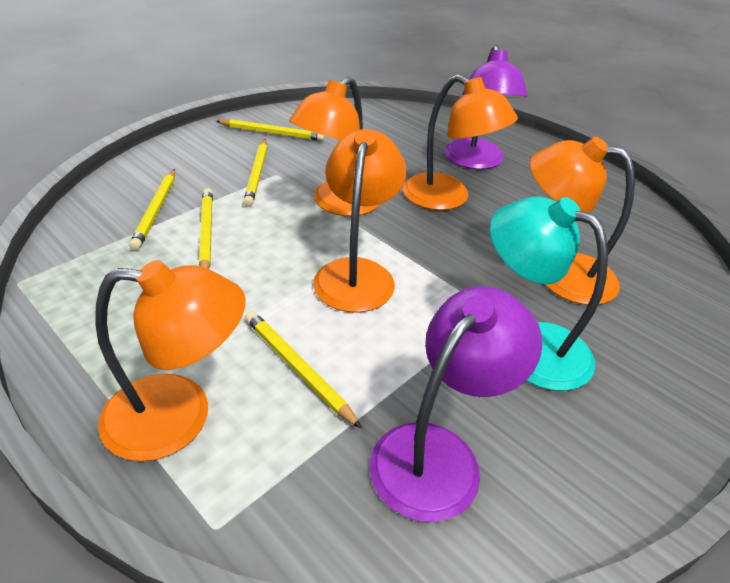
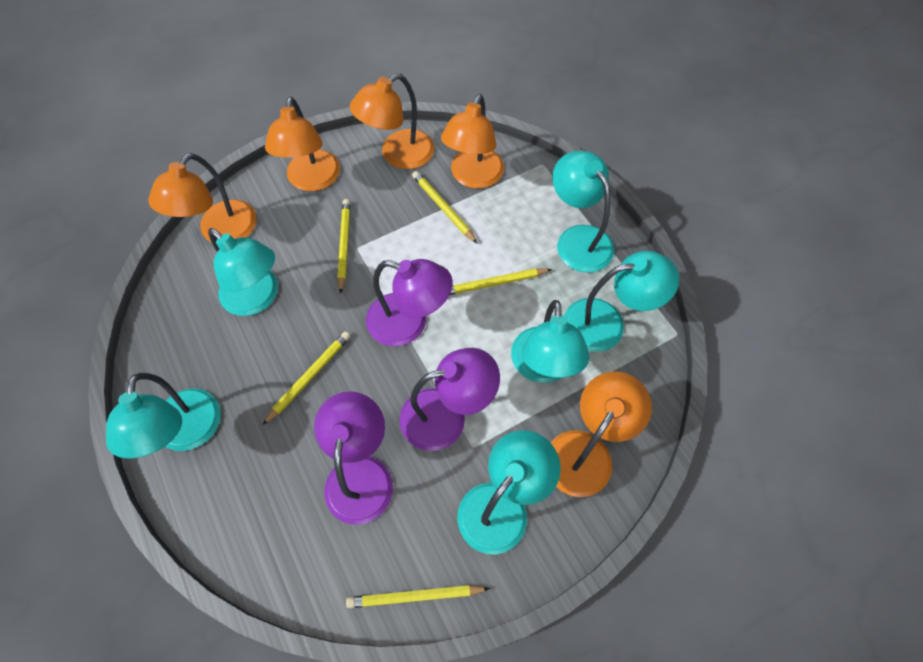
purple lamp: 2 -> 3
turquoise lamp: 1 -> 6

